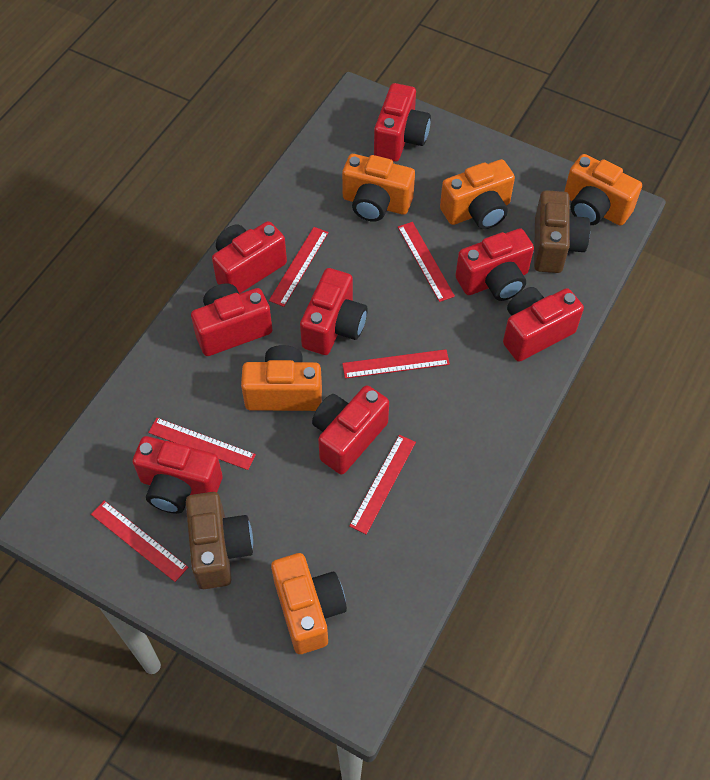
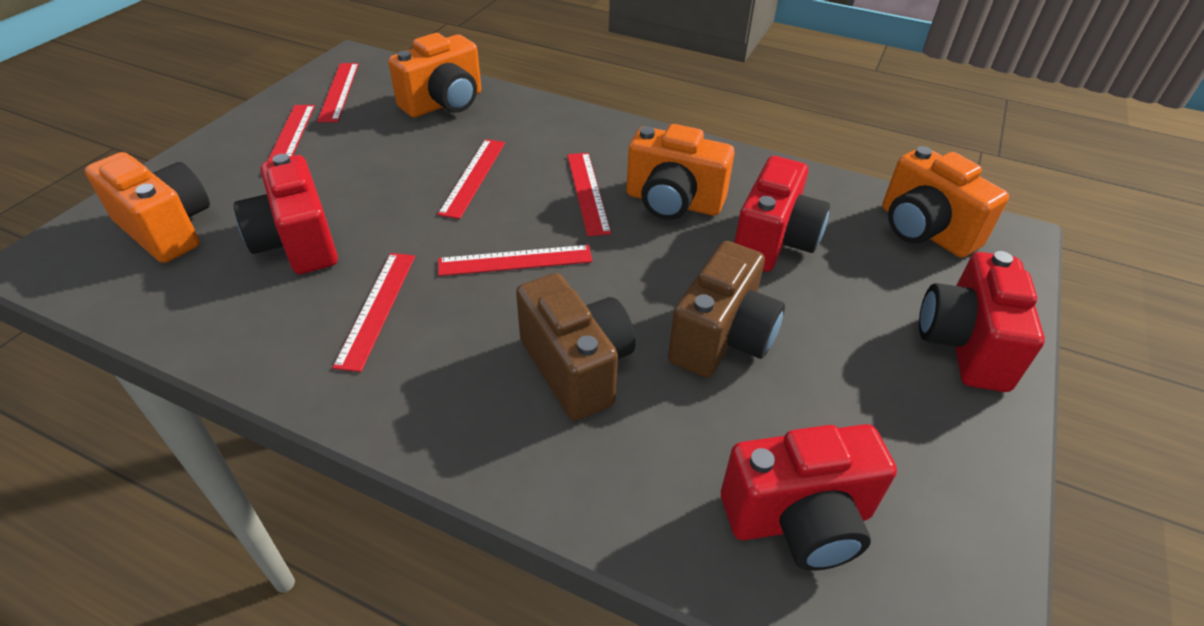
orange camera: 5 -> 4
red camera: 8 -> 4

